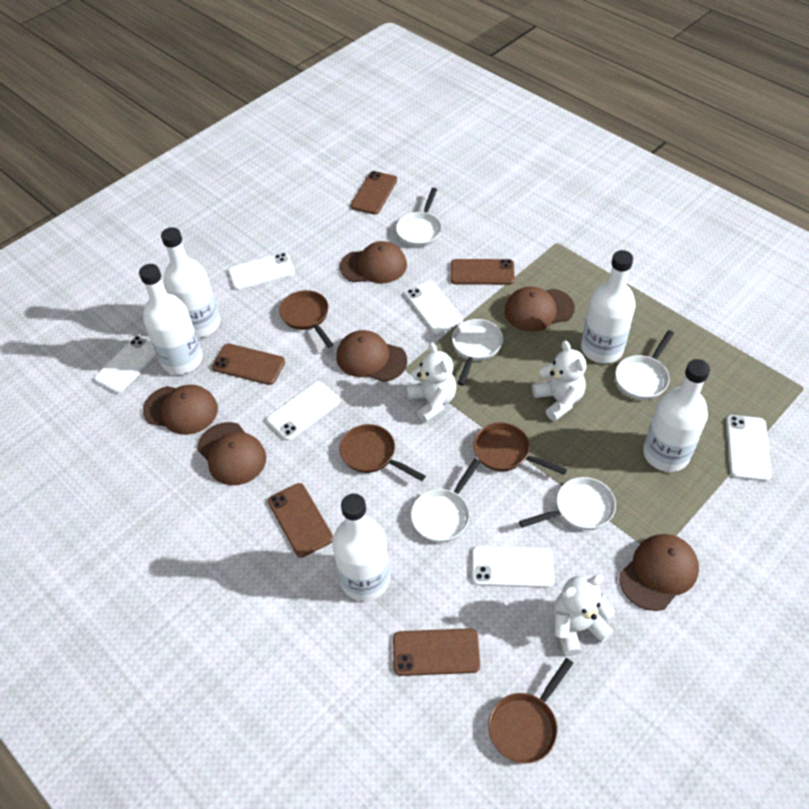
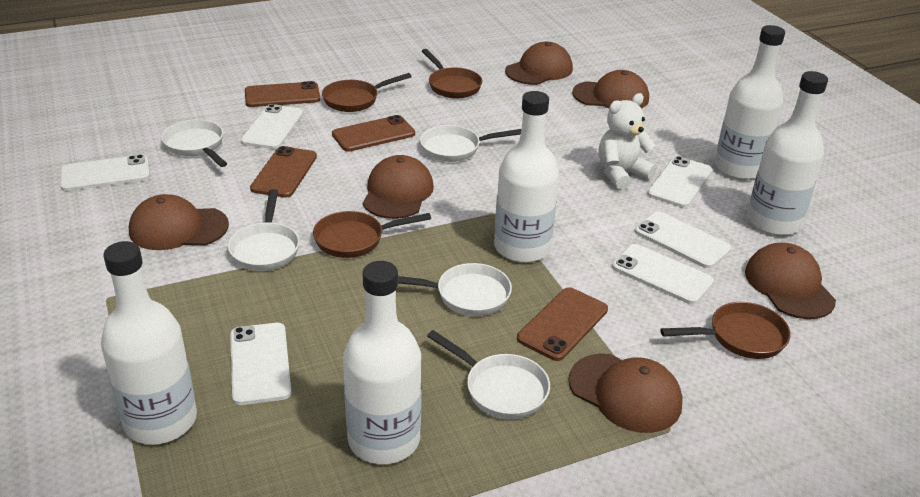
brown phone: 5 -> 4
white teddy bear: 3 -> 1

